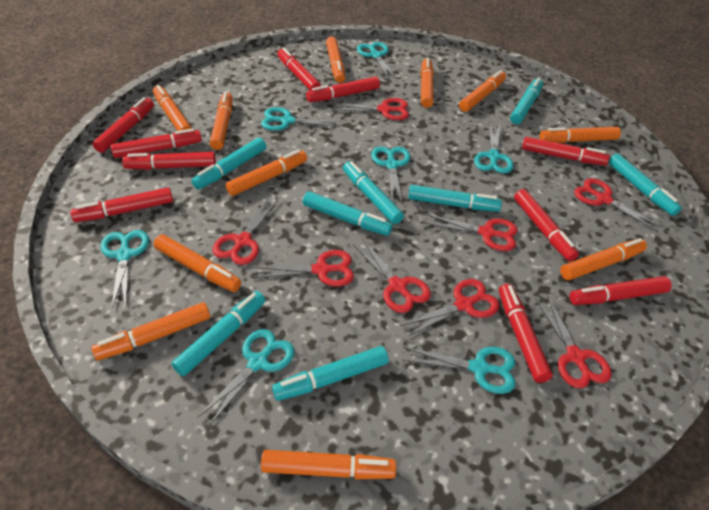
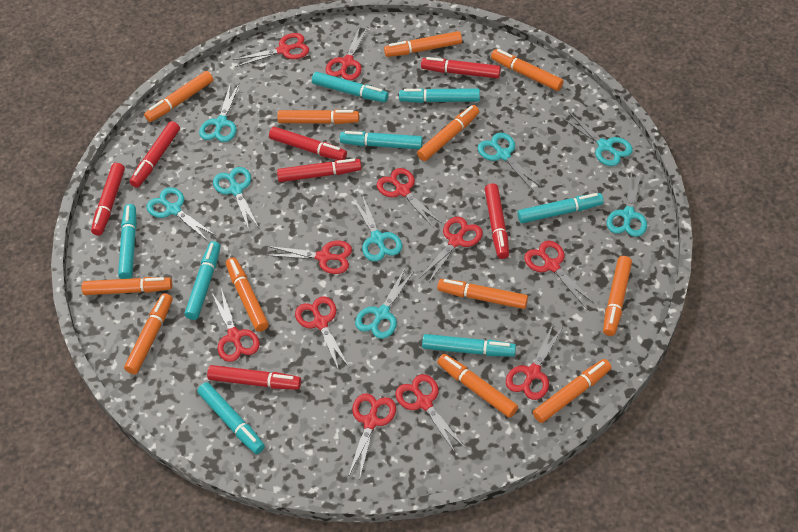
orange marker: 11 -> 12
red marker: 10 -> 7
red scissors: 8 -> 11
turquoise scissors: 7 -> 8

